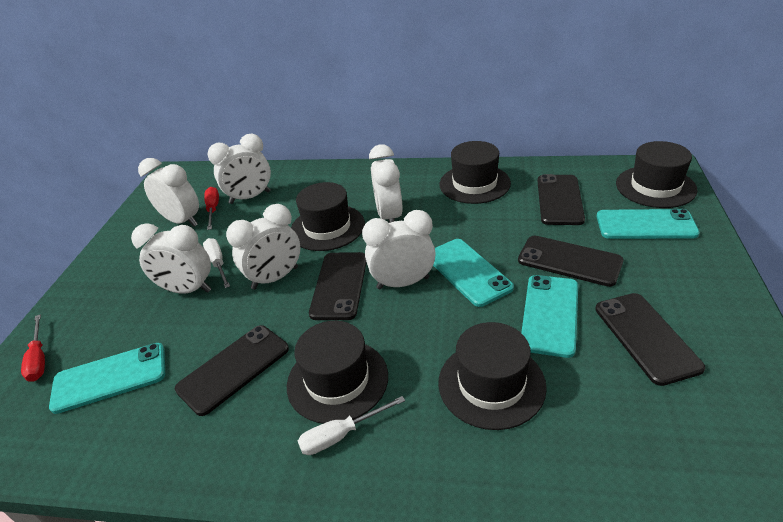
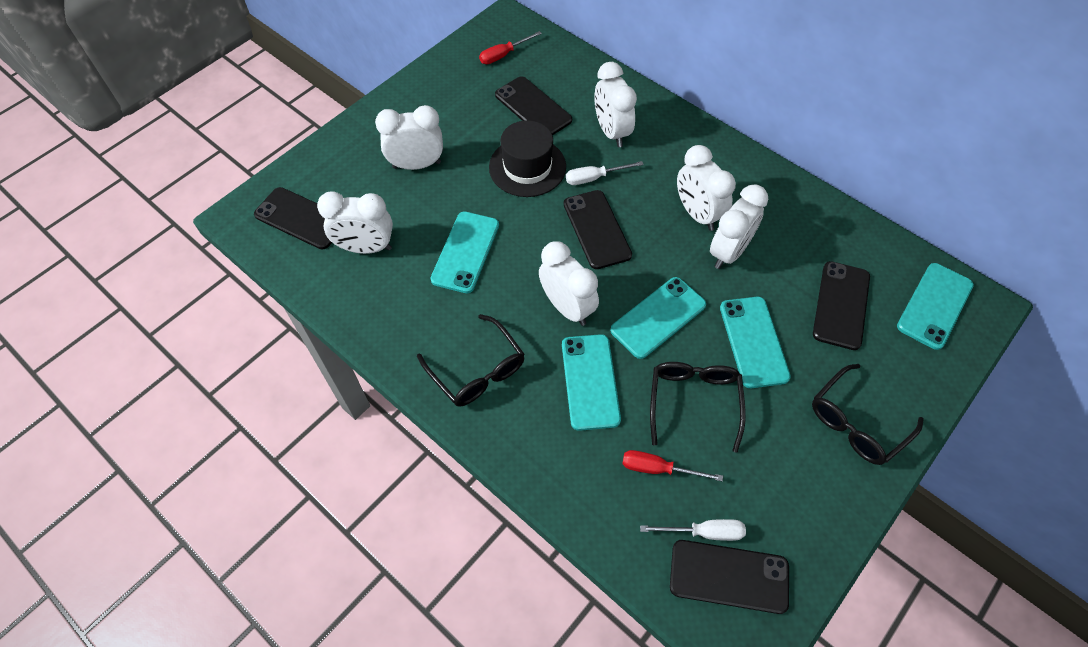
black glasses: 0 -> 3
black hat: 5 -> 1
turquoise phone: 4 -> 5

